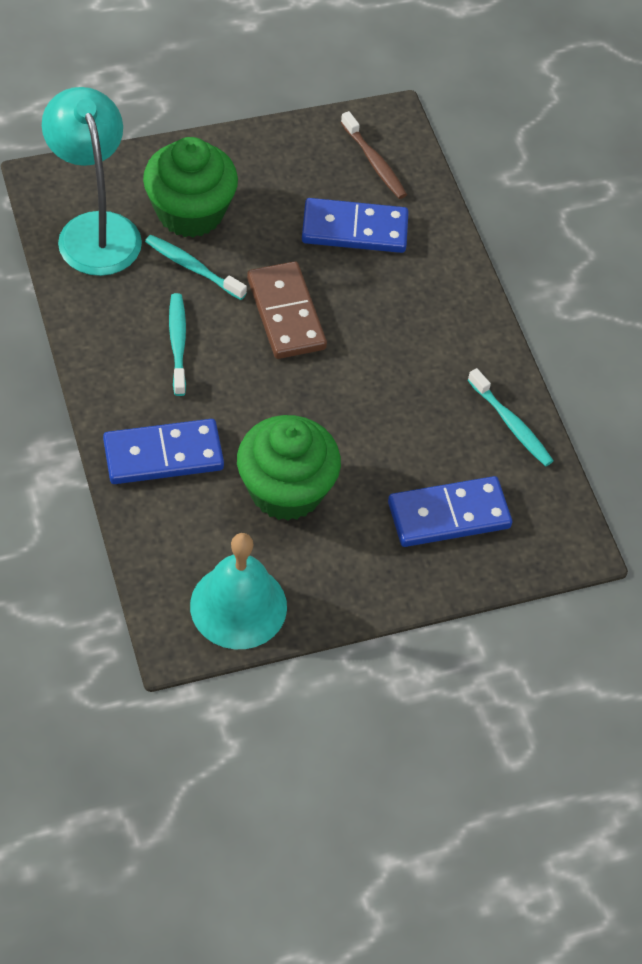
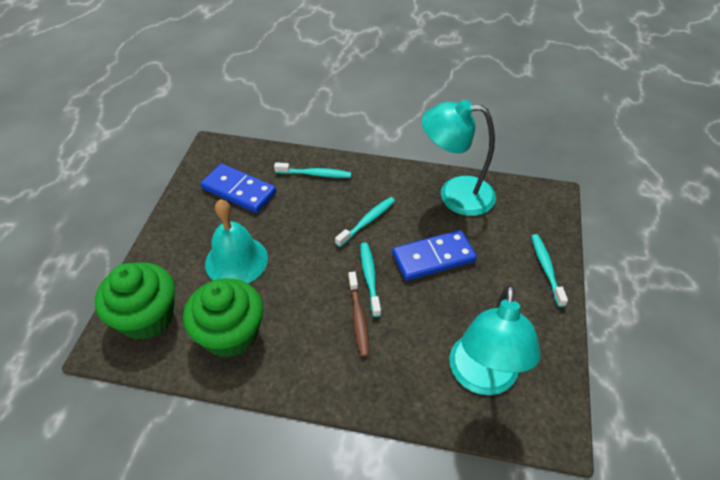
blue domino: 3 -> 2
brown domino: 1 -> 0
turquoise lamp: 1 -> 2
turquoise toothbrush: 3 -> 4

